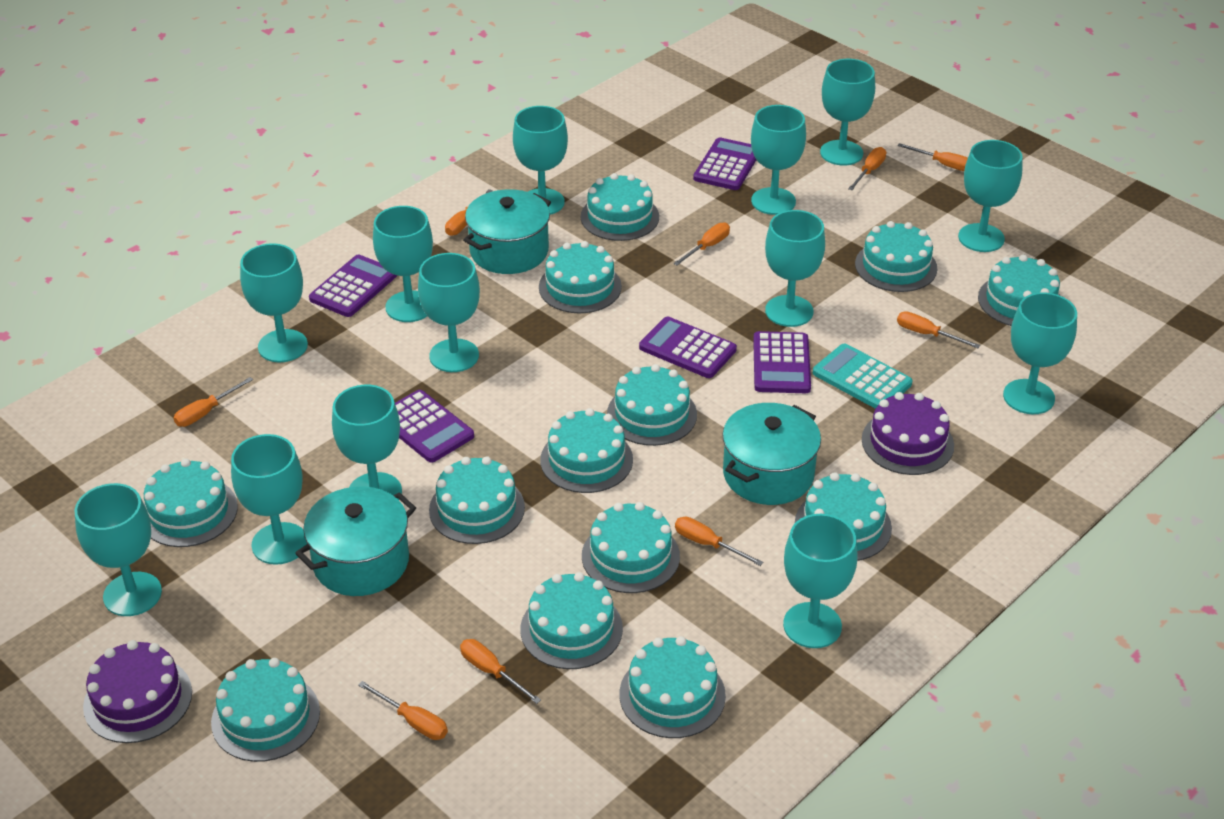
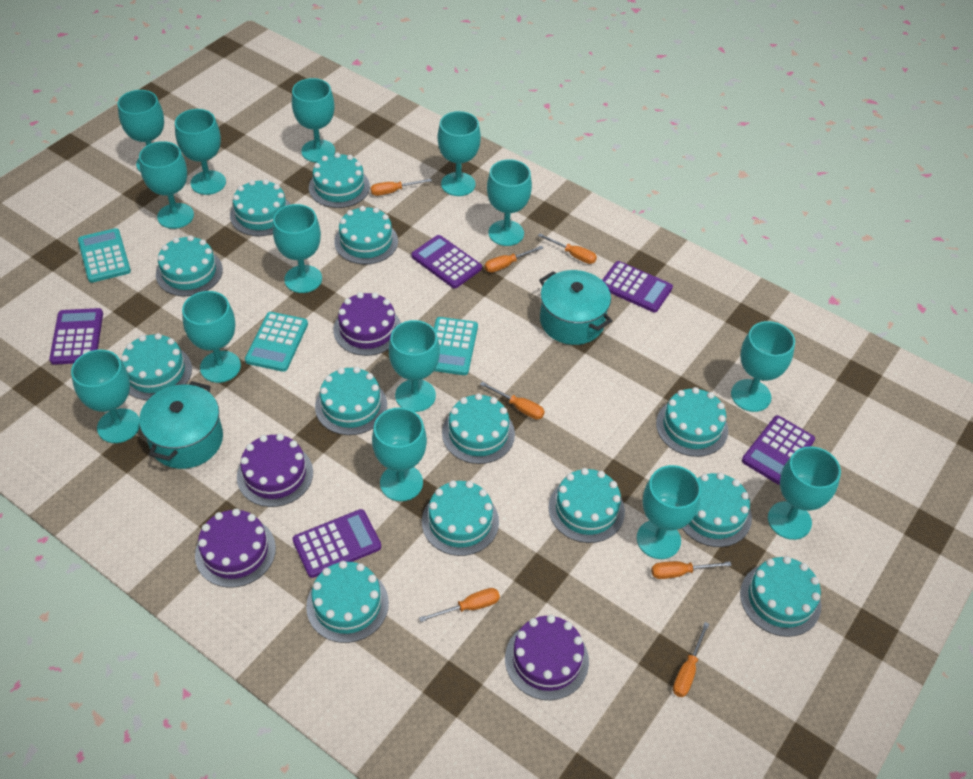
orange screwdriver: 9 -> 7
purple cake: 2 -> 4
turquoise calculator: 1 -> 3
turquoise goblet: 13 -> 14
turquoise pot: 3 -> 2

